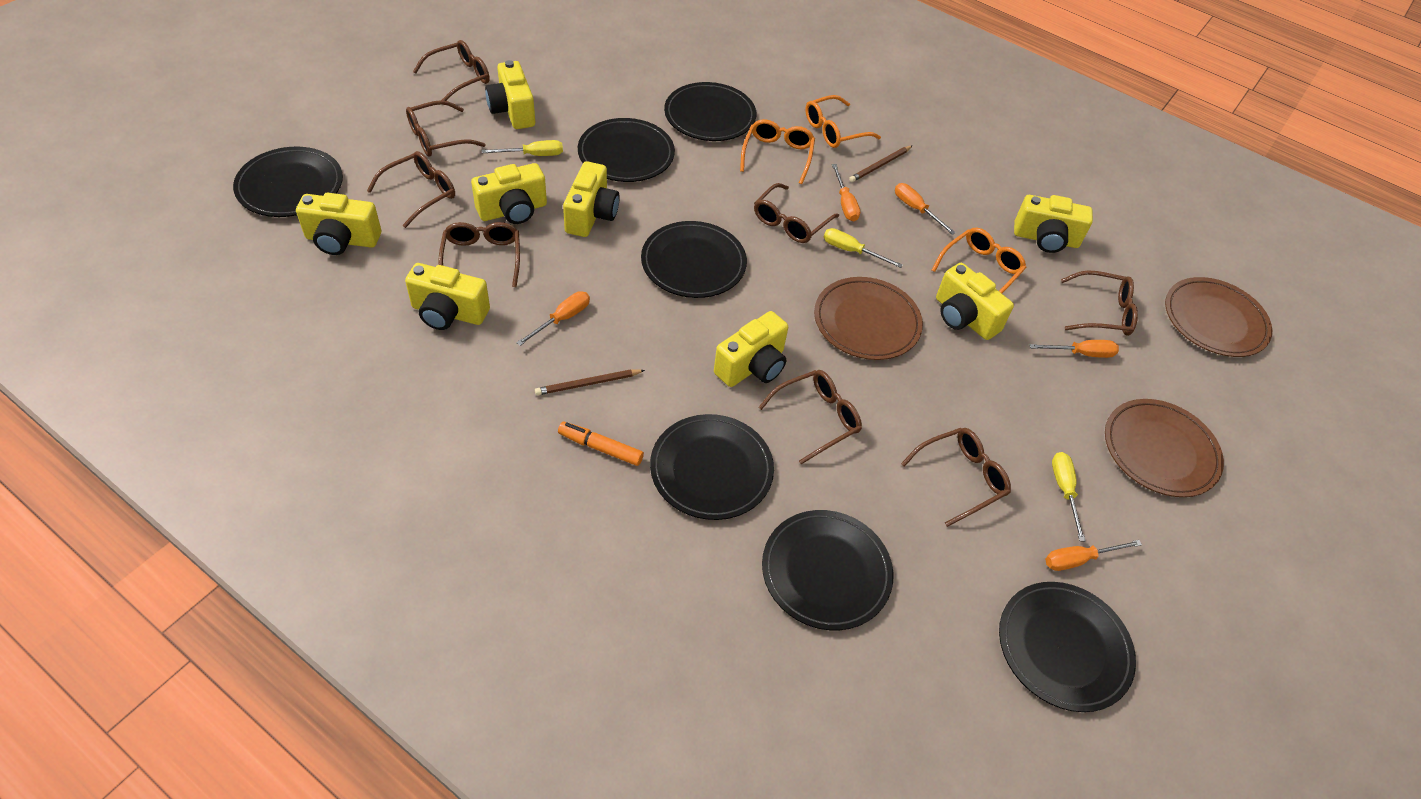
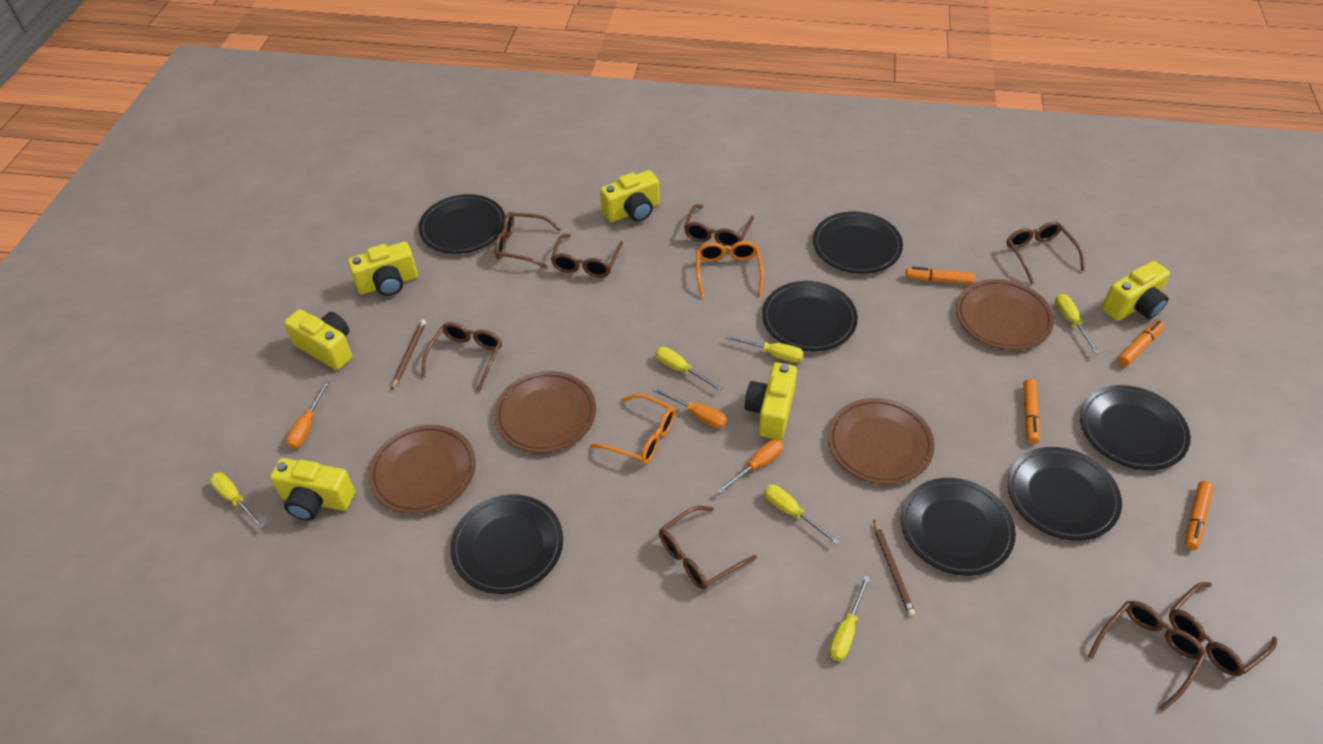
brown plate: 3 -> 4
orange glasses: 3 -> 2
orange marker: 1 -> 4
orange screwdriver: 5 -> 3
yellow camera: 8 -> 6
yellow screwdriver: 3 -> 6

